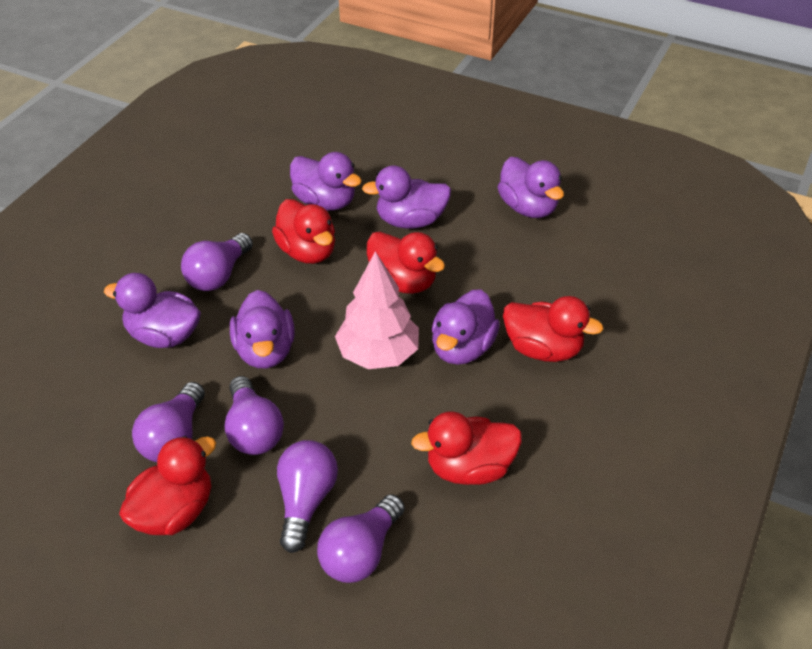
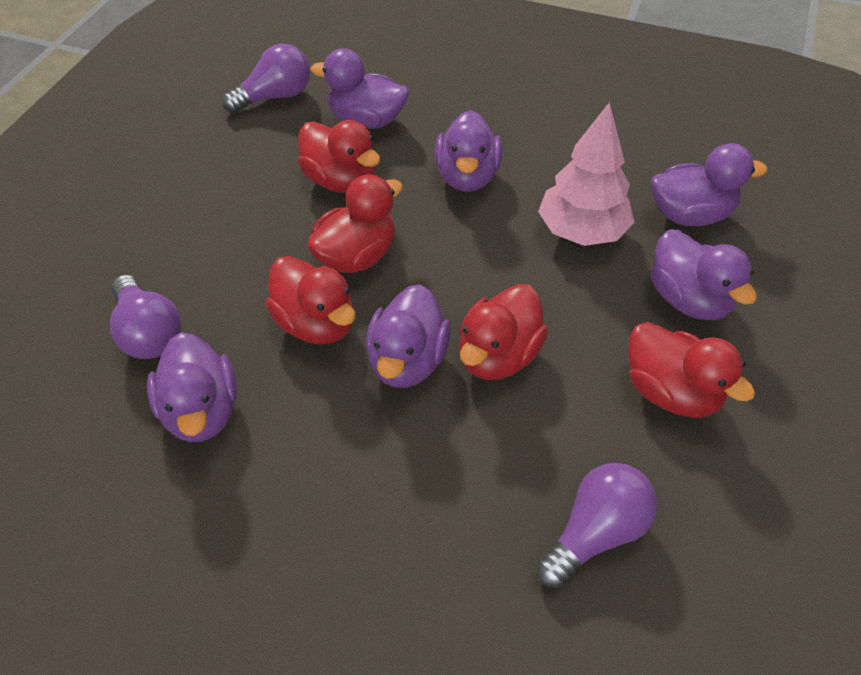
purple light bulb: 5 -> 3

